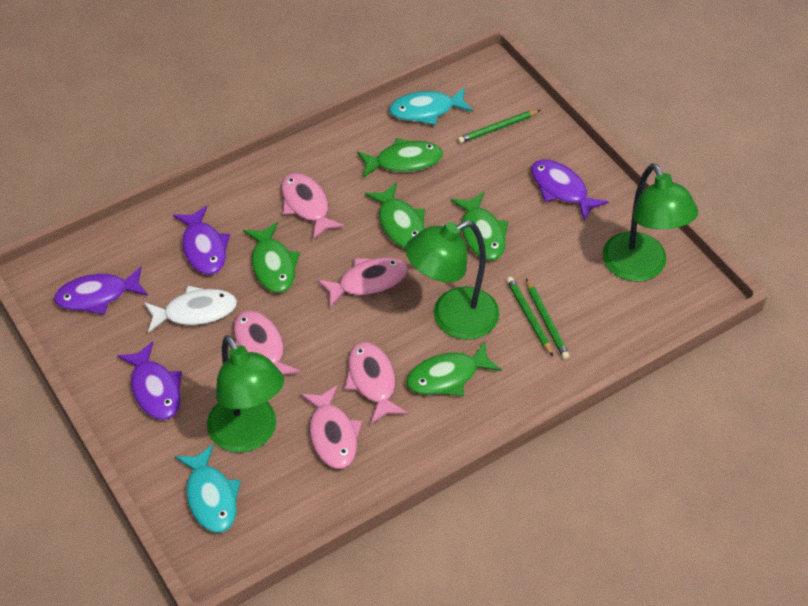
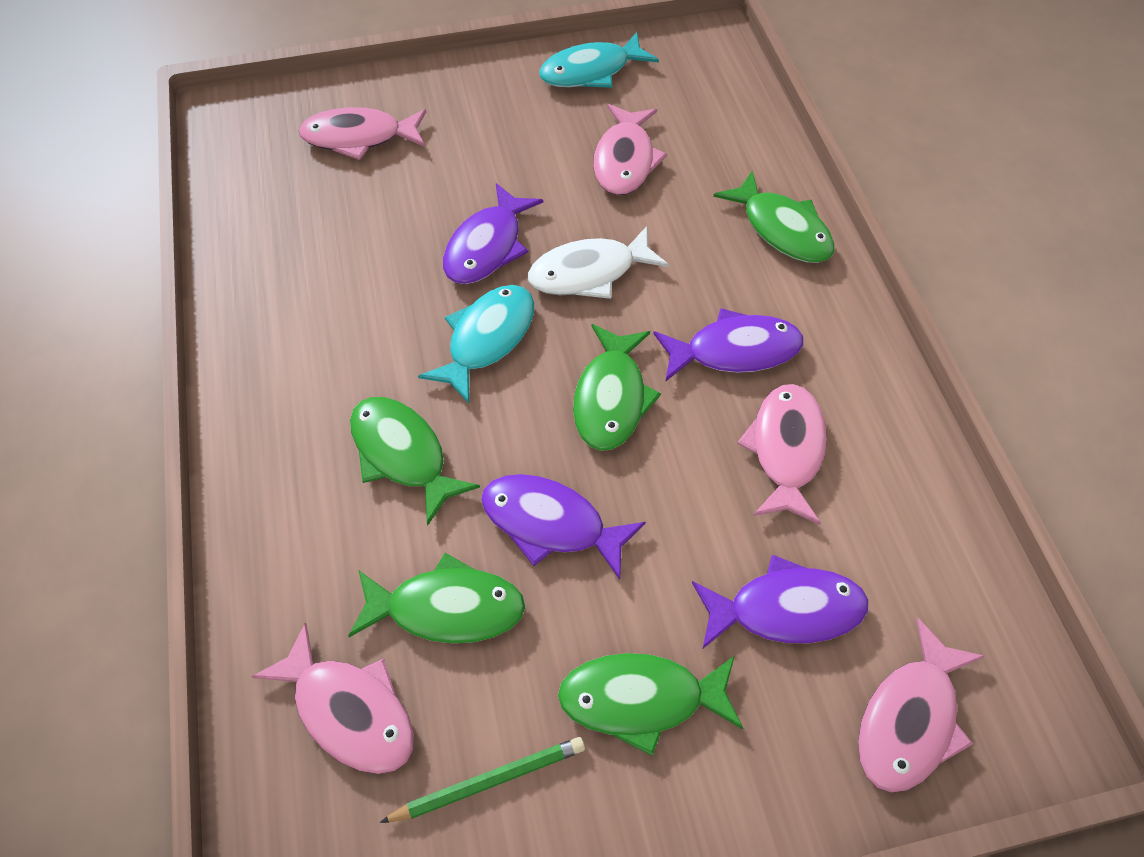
green lamp: 3 -> 0
green pencil: 3 -> 1

